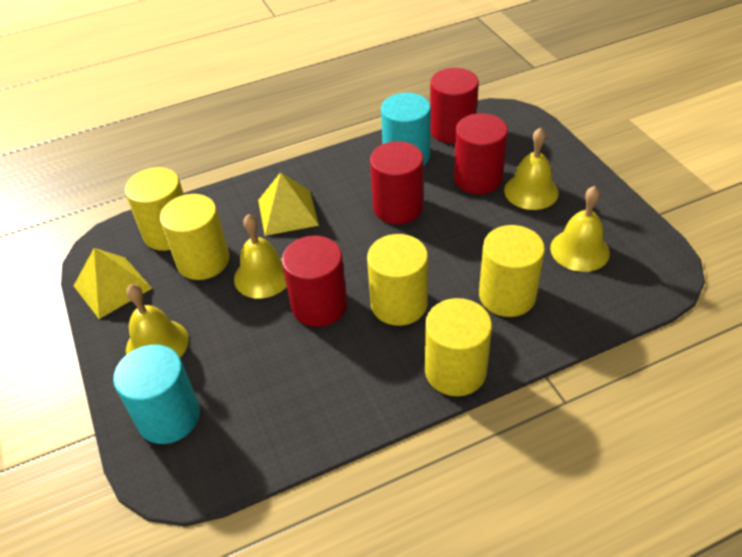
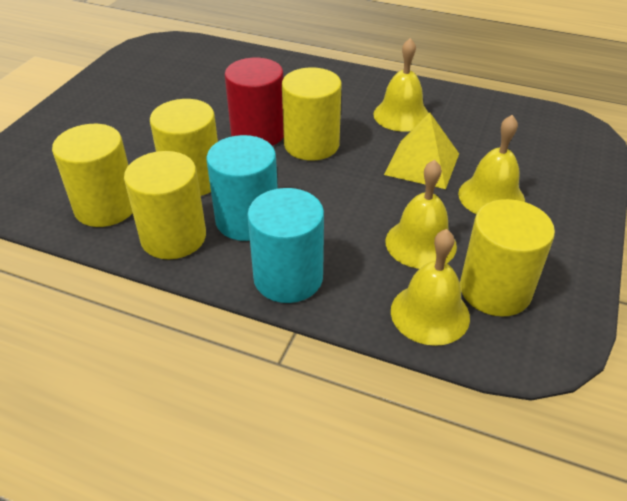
red cylinder: 4 -> 1
yellow pyramid: 2 -> 1

